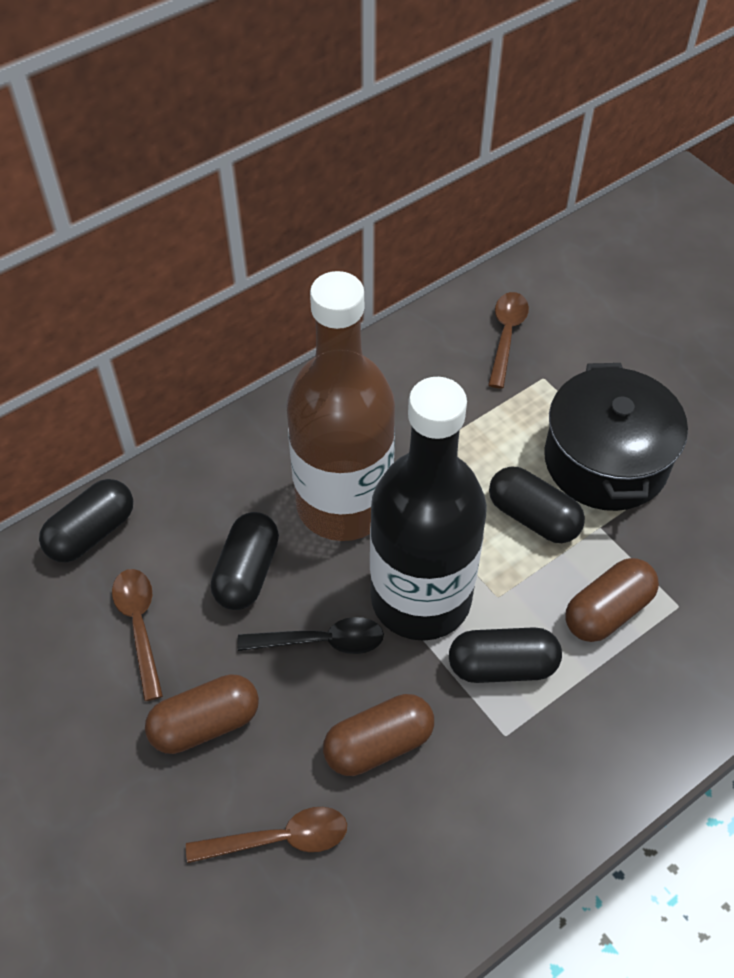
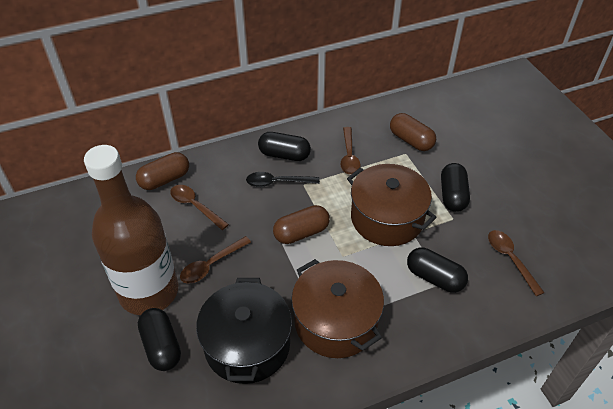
black bottle: 1 -> 0
brown pot: 0 -> 2
brown spoon: 3 -> 4

